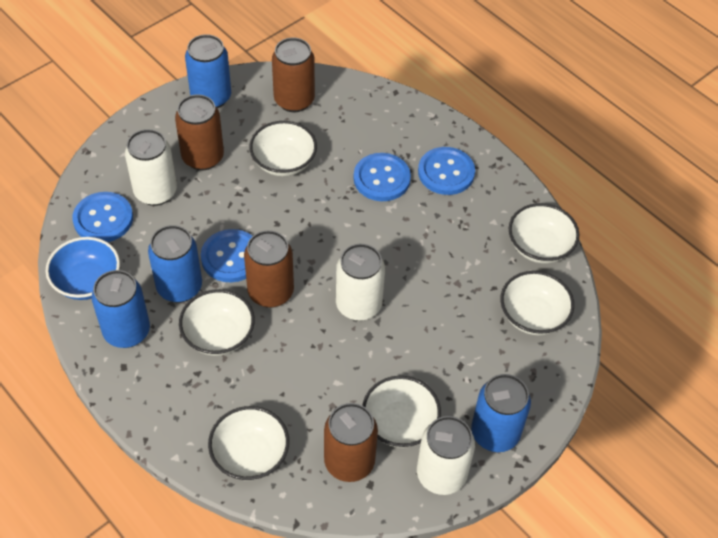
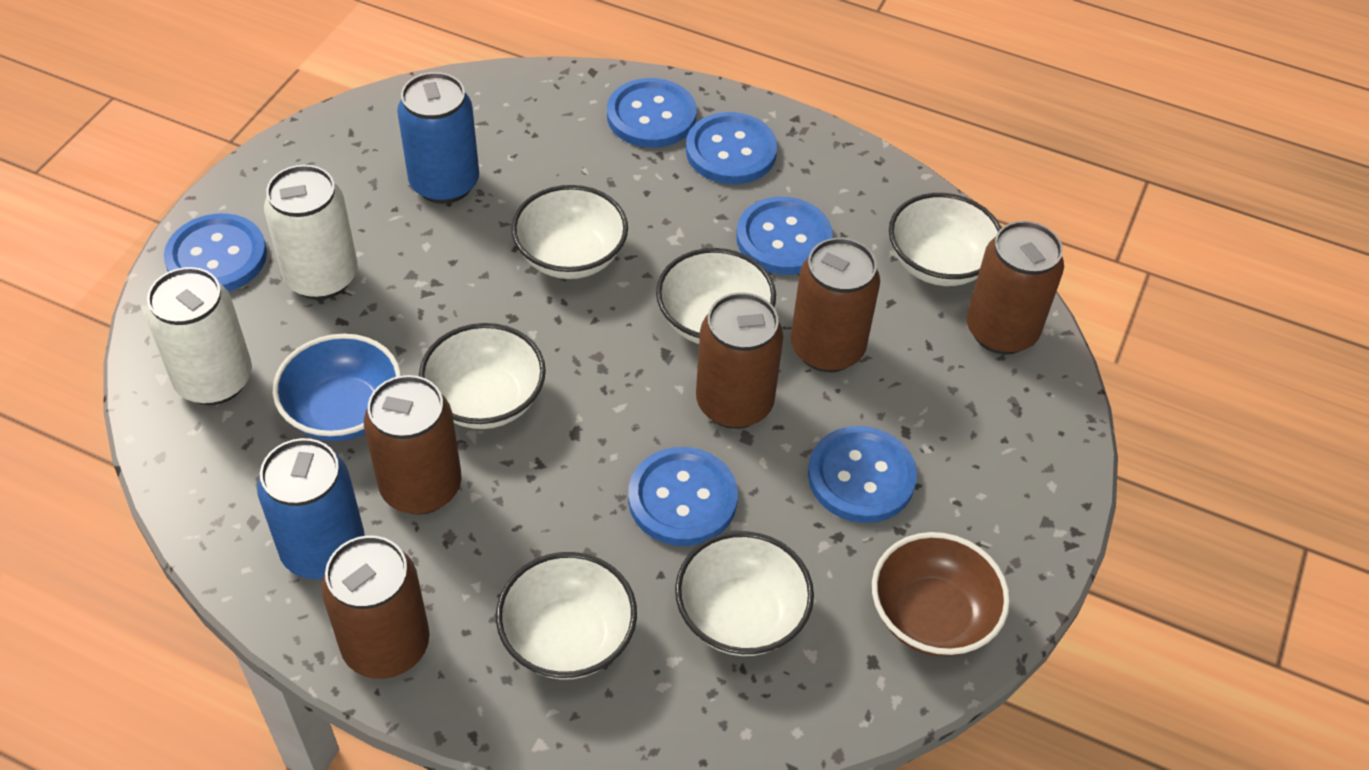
blue button: 4 -> 6
blue can: 4 -> 2
brown bowl: 0 -> 1
brown can: 4 -> 5
white can: 3 -> 2

